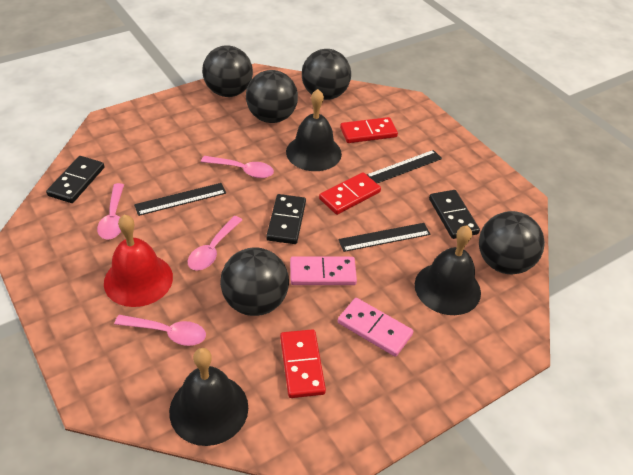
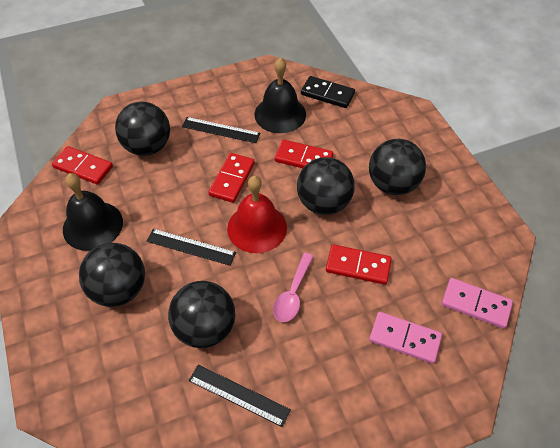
black bell: 3 -> 2
black domino: 3 -> 1
pink spoon: 4 -> 1
red domino: 3 -> 4

